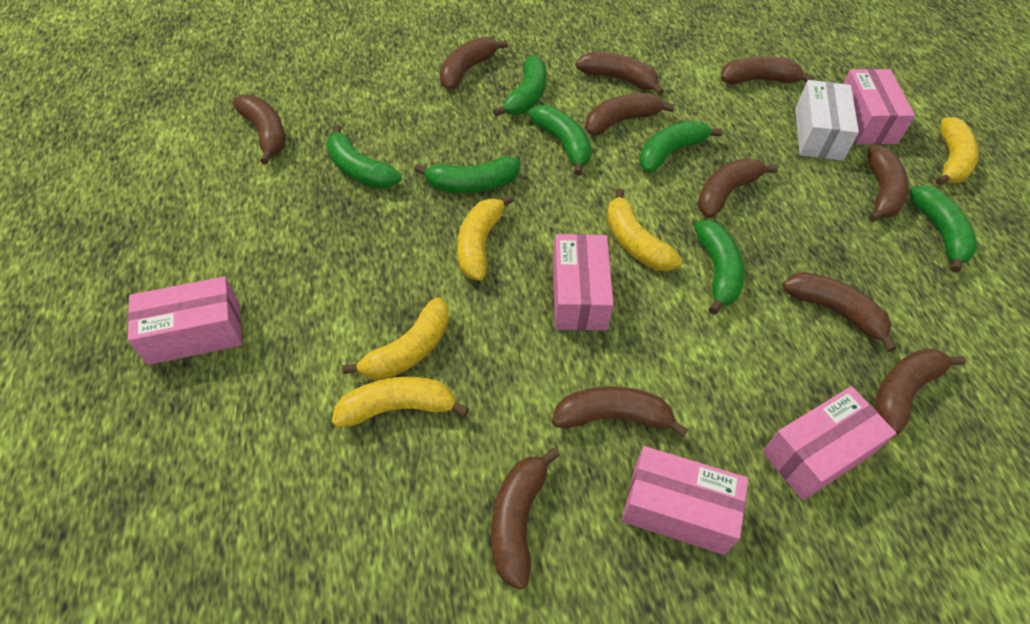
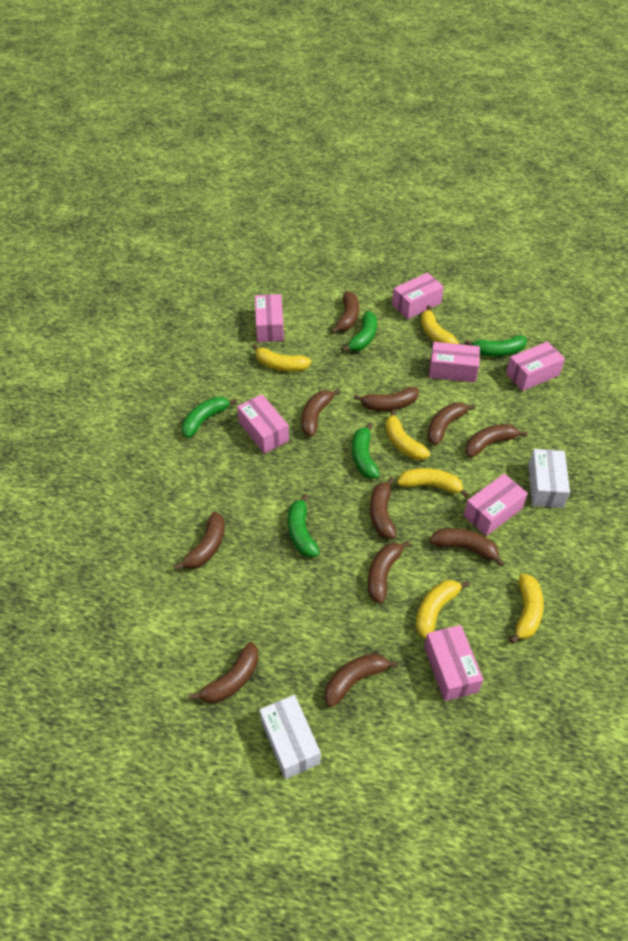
green banana: 7 -> 5
pink box: 5 -> 7
white box: 1 -> 2
yellow banana: 5 -> 6

